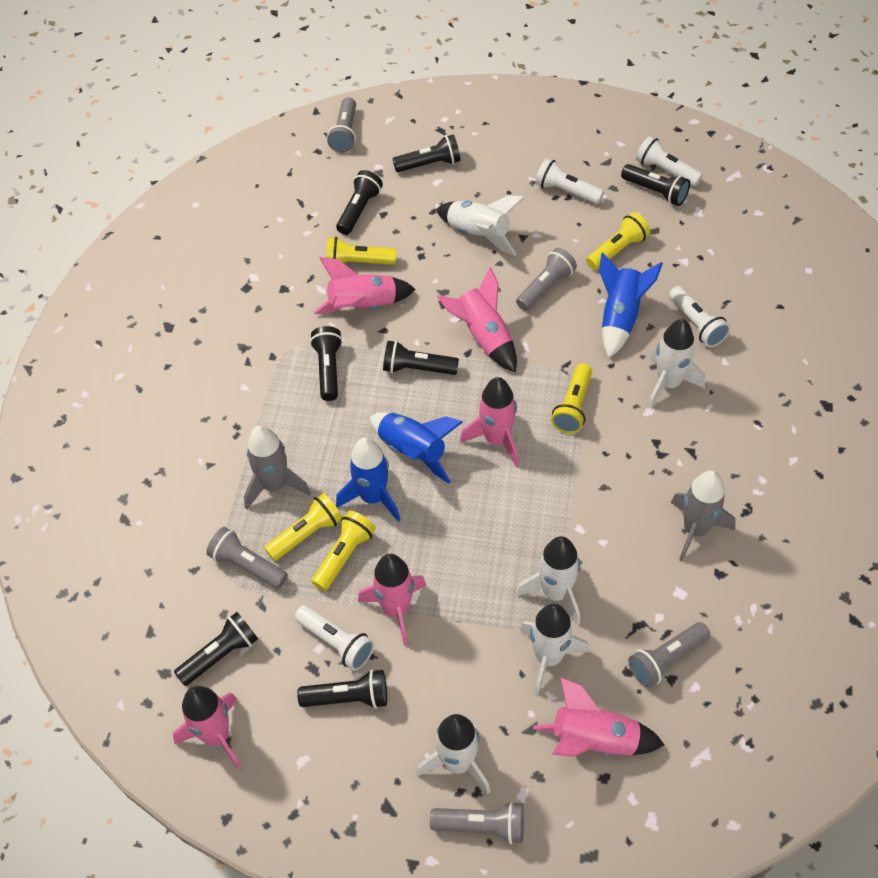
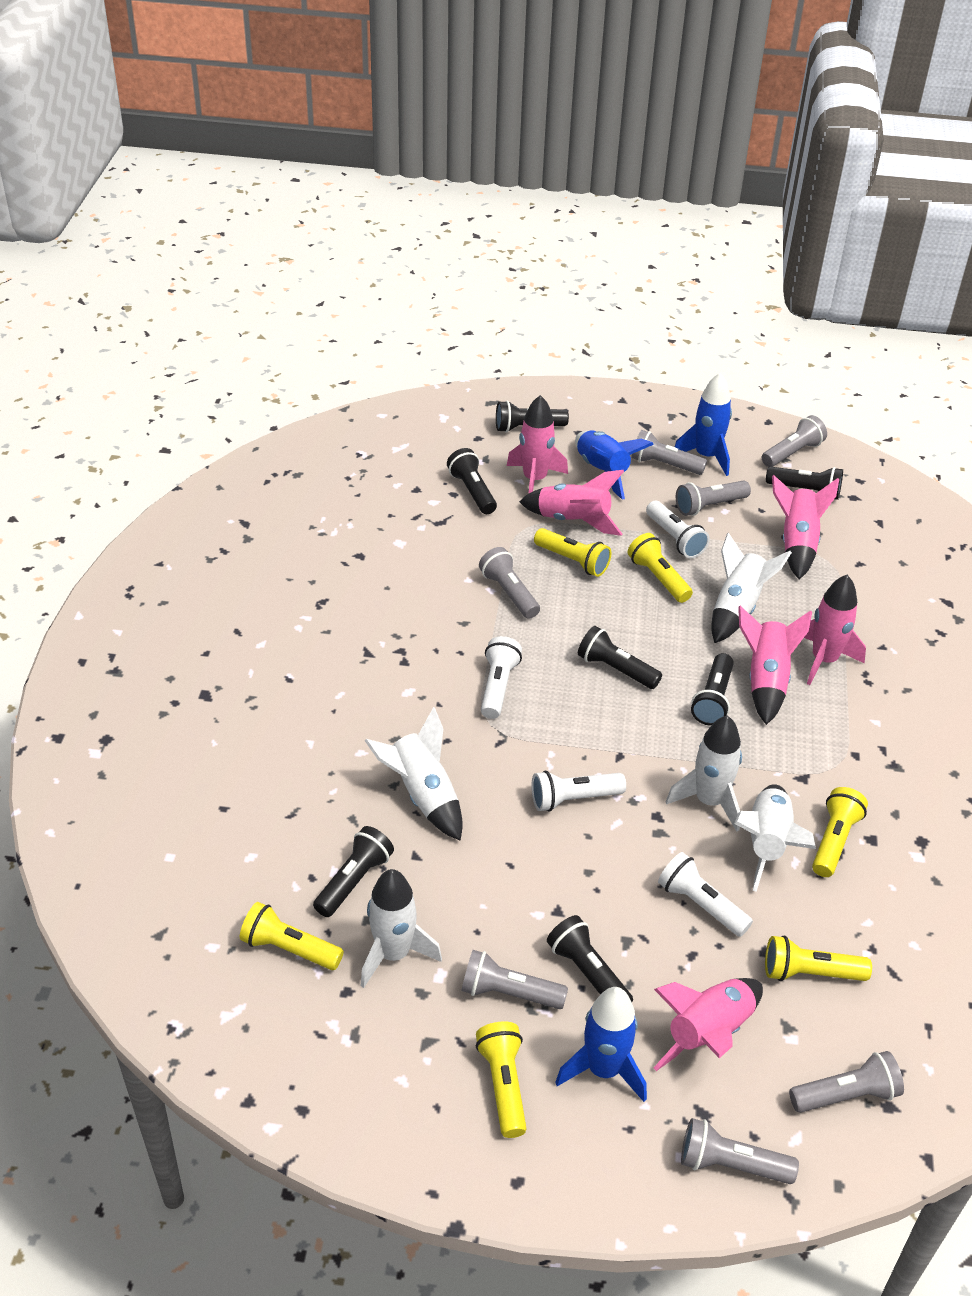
grey flashlight: 5 -> 7
grey rocket: 2 -> 0
yellow flashlight: 5 -> 6

